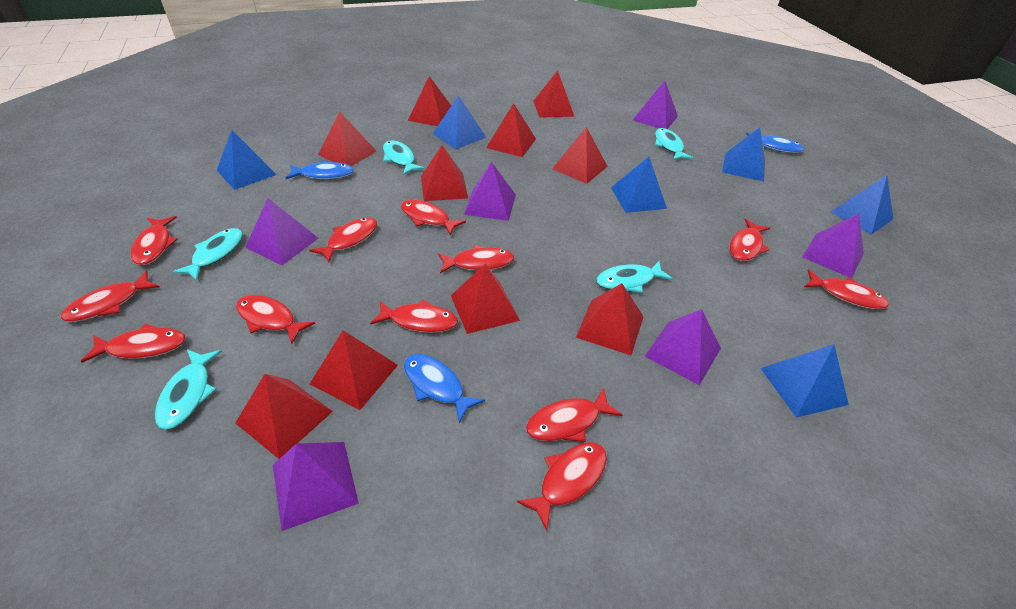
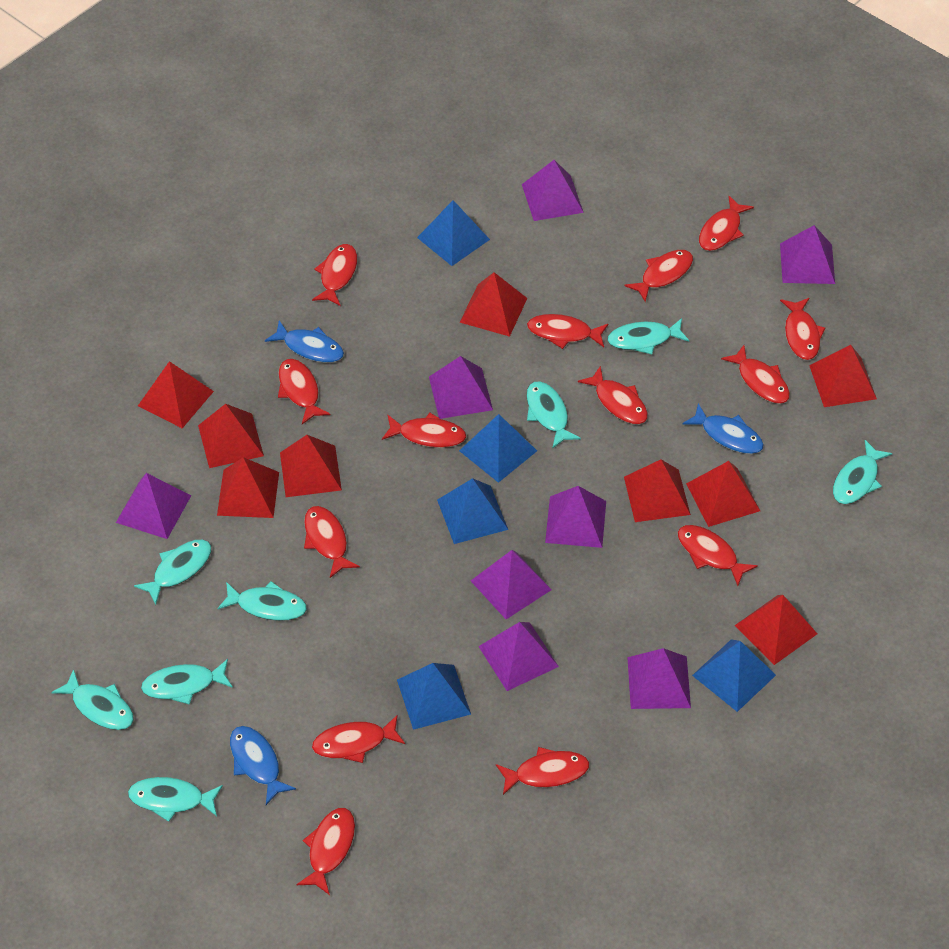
blue pyramid: 6 -> 5
purple pyramid: 6 -> 8
red fish: 12 -> 14
red pyramid: 10 -> 9
turquoise fish: 5 -> 8

